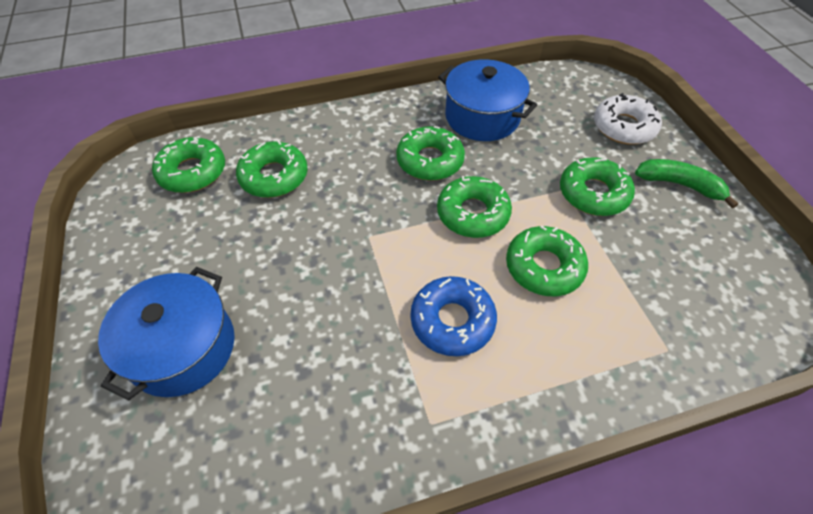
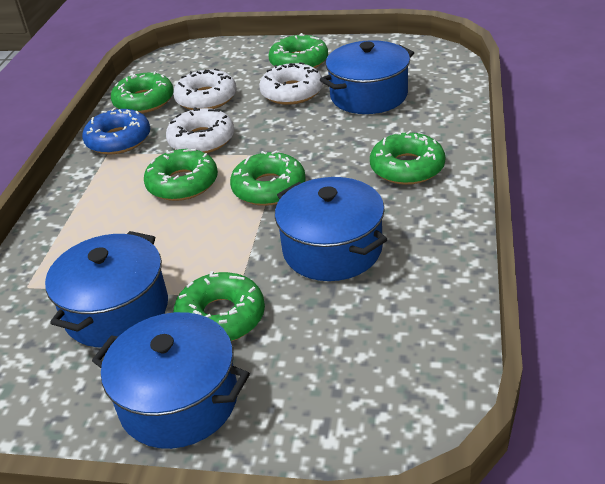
blue pot: 2 -> 4
green banana: 1 -> 0
white donut: 1 -> 3

